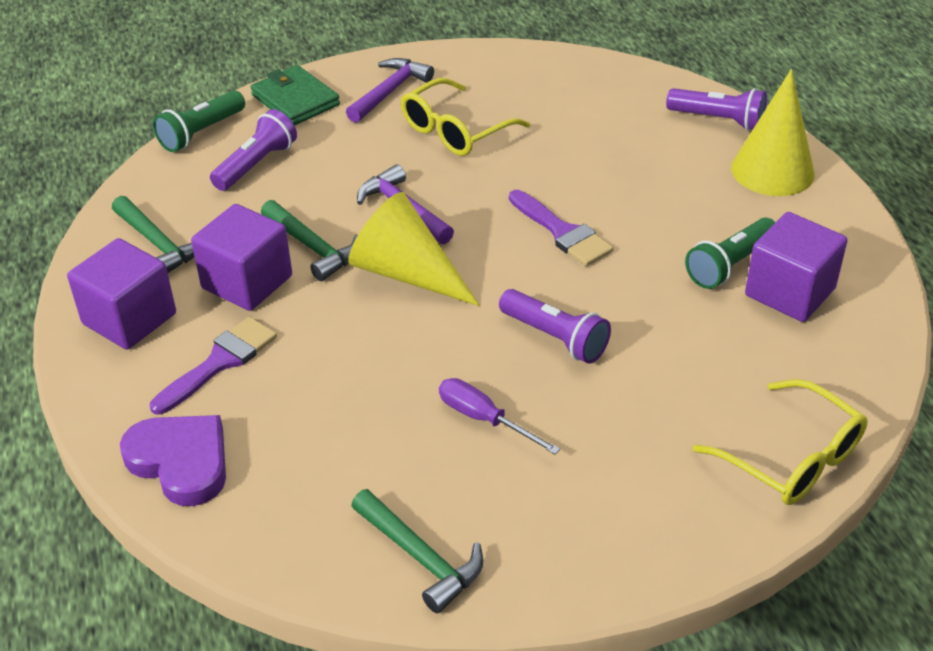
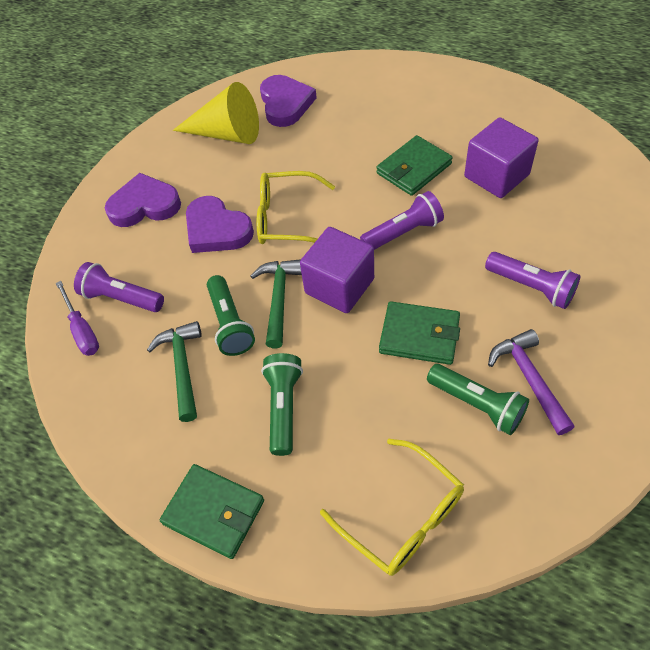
green flashlight: 2 -> 3
green hammer: 3 -> 2
green wallet: 1 -> 3
purple brush: 2 -> 0
purple cube: 3 -> 2
purple hammer: 2 -> 1
purple heart: 1 -> 3
yellow cone: 2 -> 1

